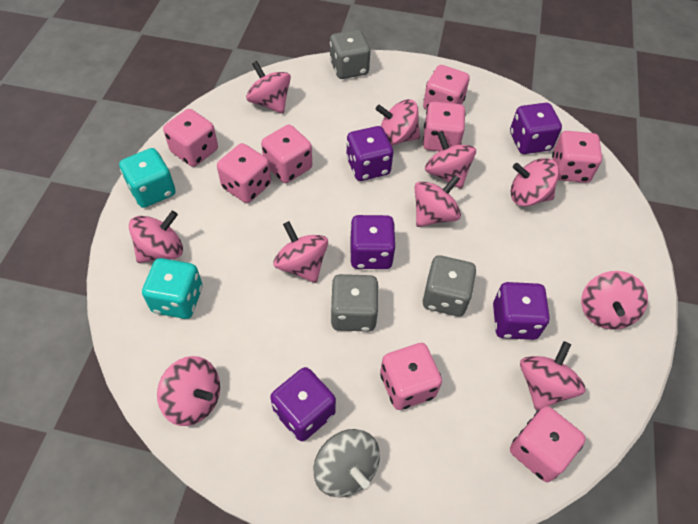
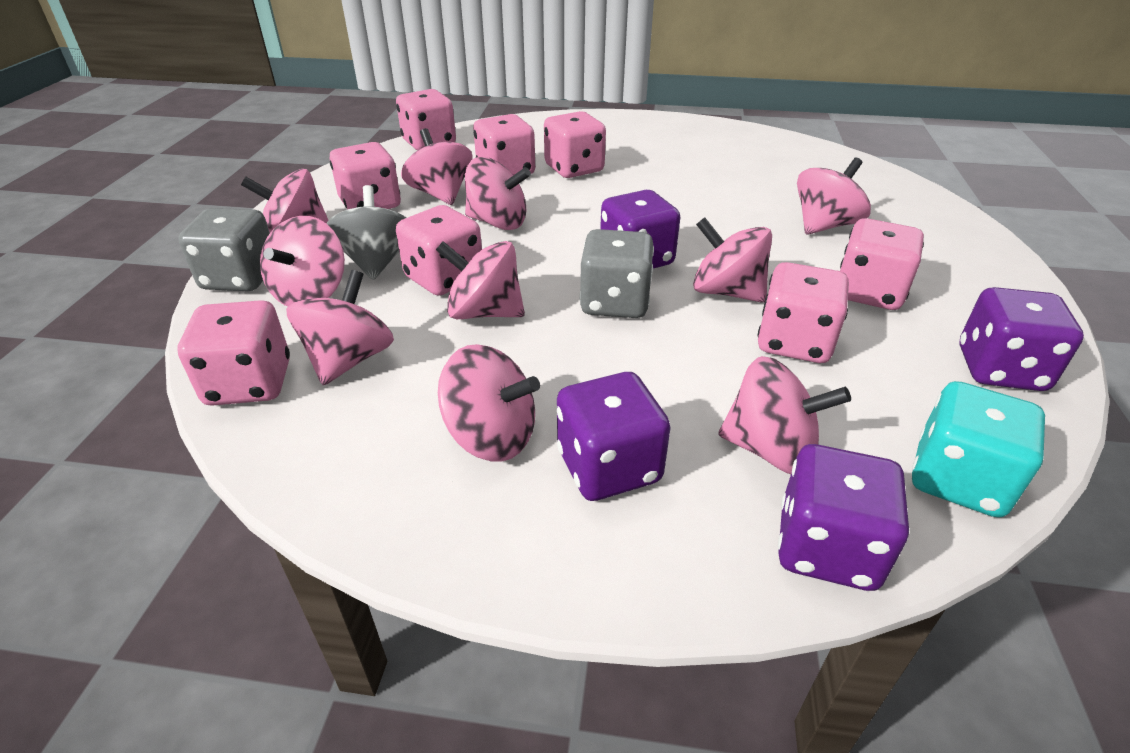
grey dice: 3 -> 2
purple dice: 5 -> 4
turquoise dice: 2 -> 1

